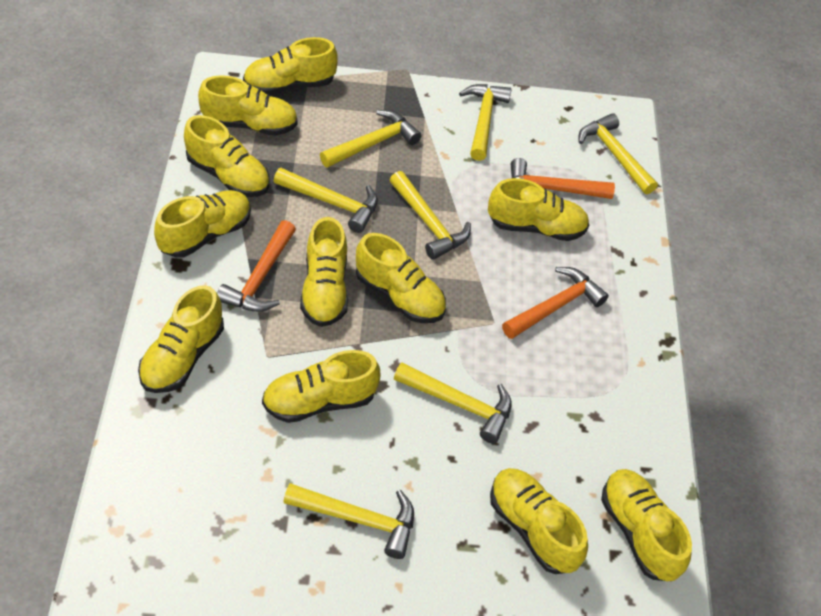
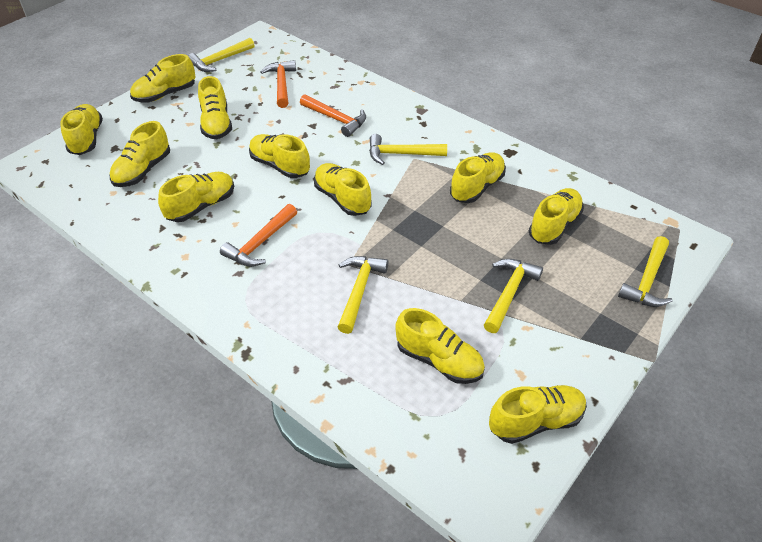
yellow hammer: 7 -> 5

